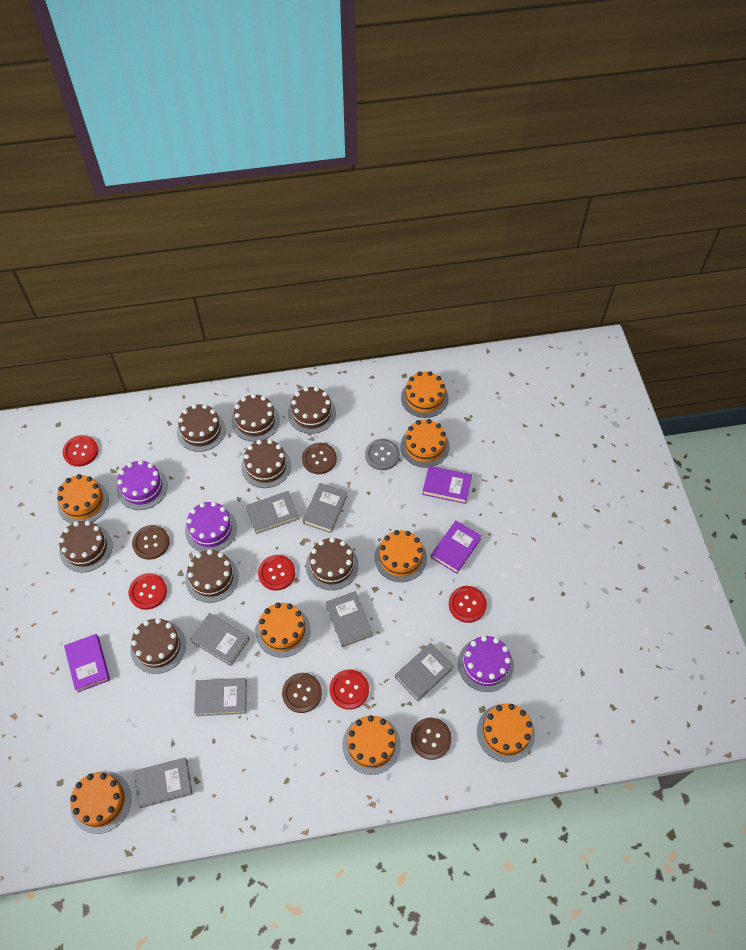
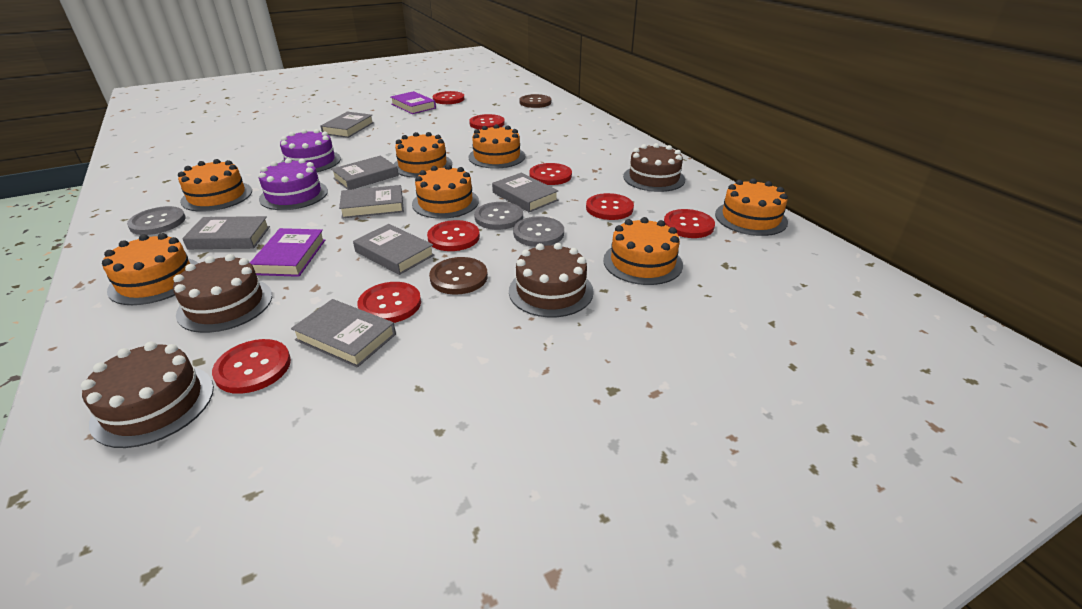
brown button: 4 -> 2
brown cake: 8 -> 4
grey button: 1 -> 3
orange cake: 8 -> 7
purple book: 3 -> 2
purple cake: 3 -> 2
red button: 5 -> 8

